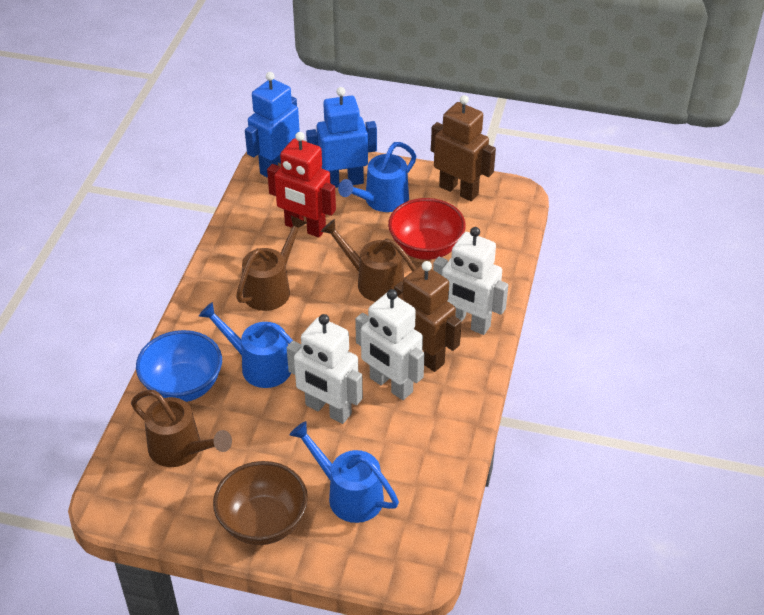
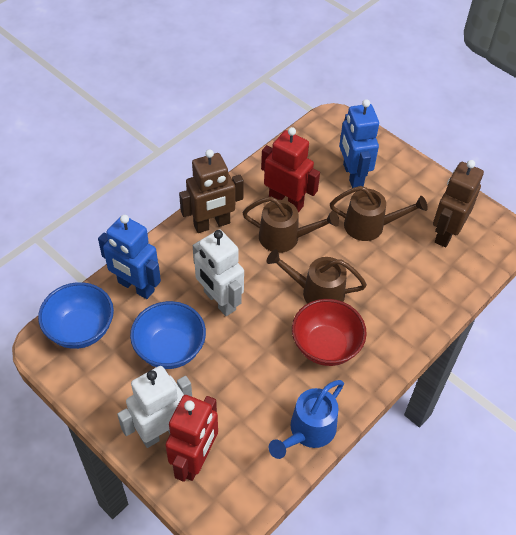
blue bowl: 1 -> 2
blue watering can: 3 -> 1
brown bowl: 1 -> 0
red robot: 1 -> 2
white robot: 3 -> 2

